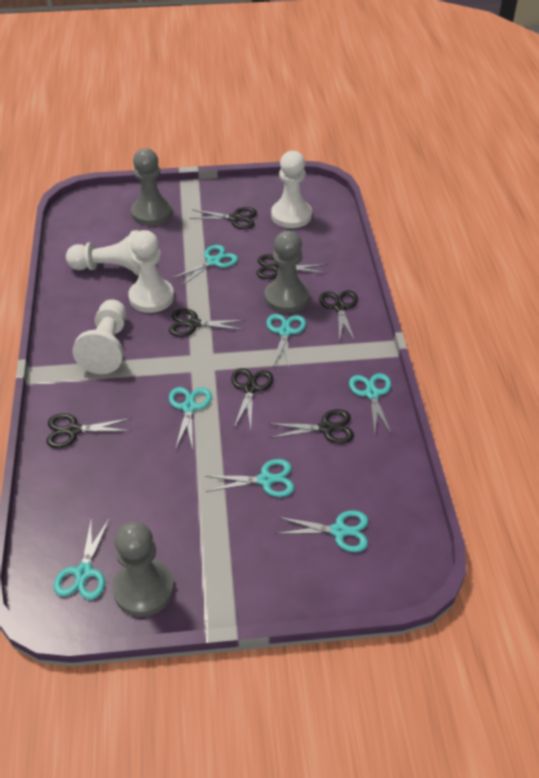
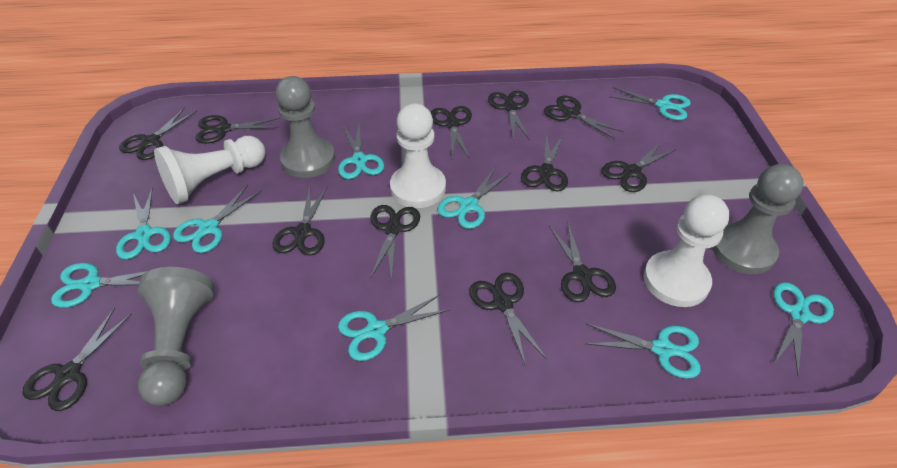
black scissors: 7 -> 12
turquoise scissors: 7 -> 9
white pawn: 4 -> 3

